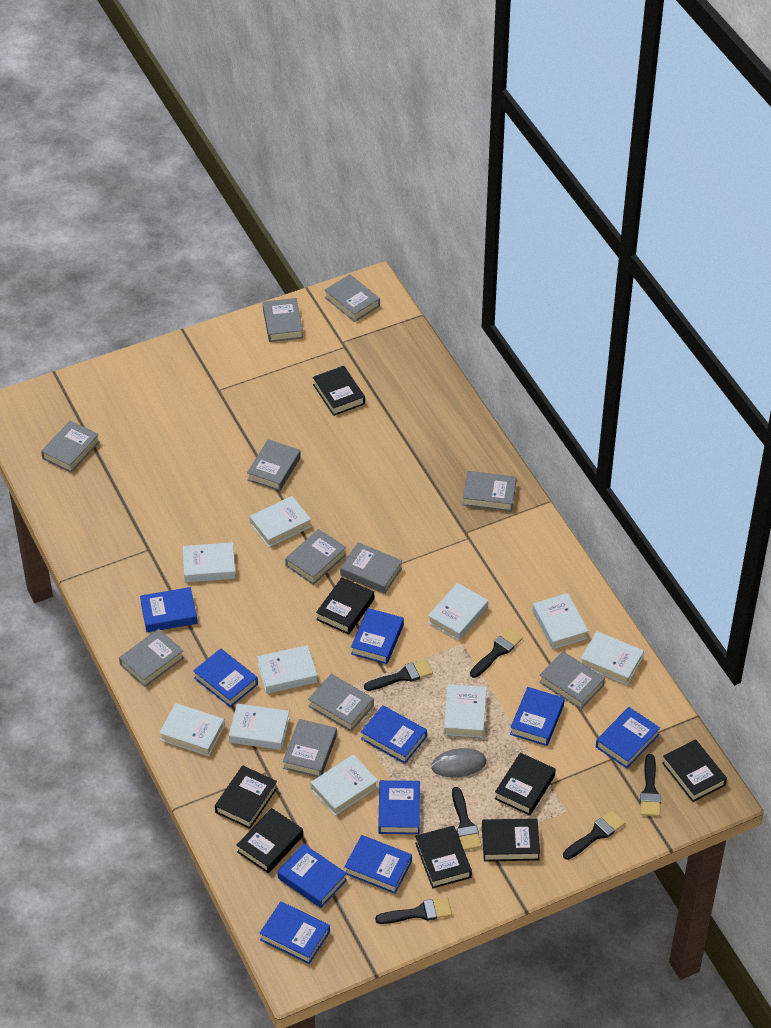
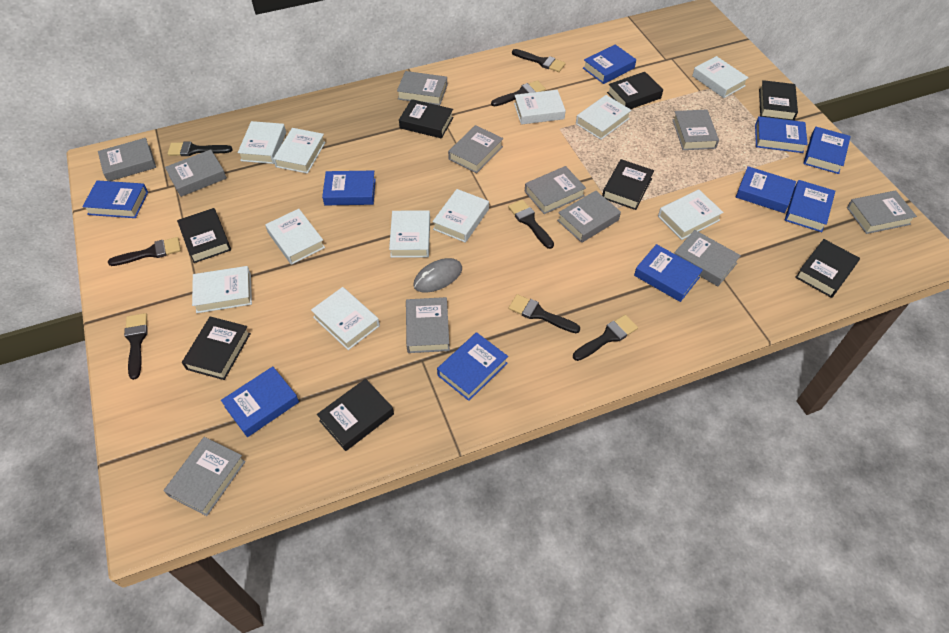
black brush: 6 -> 8
white book: 10 -> 11

